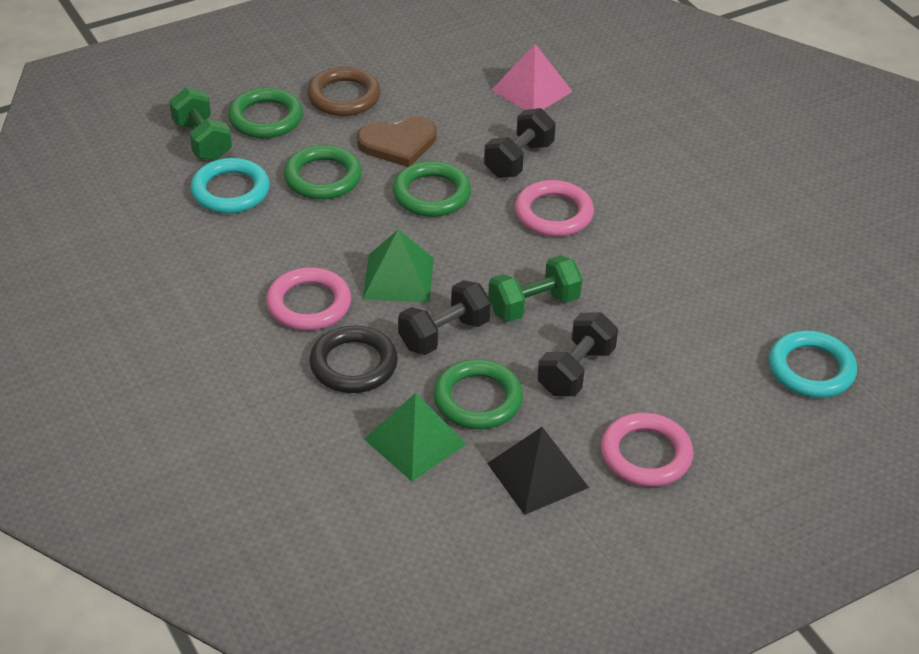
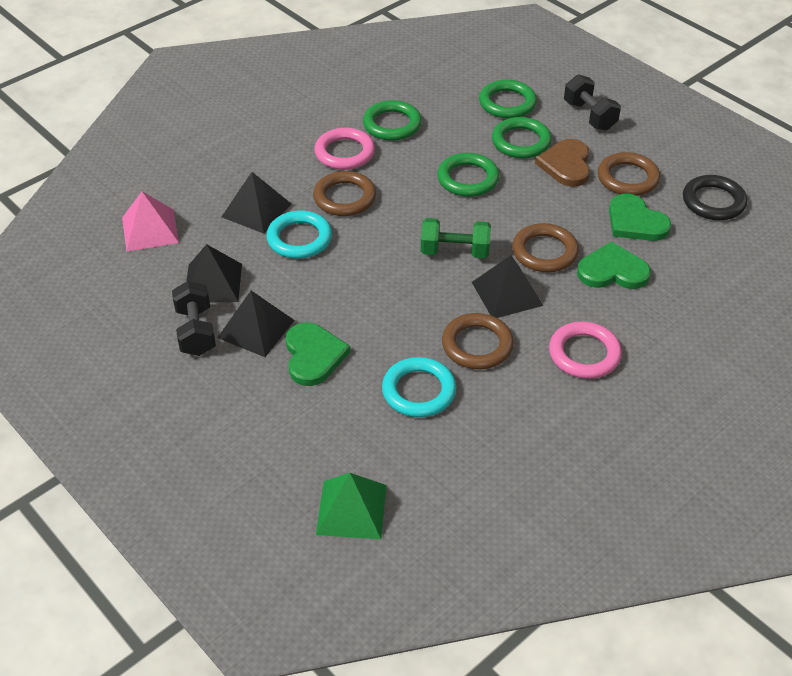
black dumbbell: 3 -> 2
black pyramid: 1 -> 4
brown ring: 1 -> 4
green dumbbell: 2 -> 1
green heart: 0 -> 3
green pyramid: 2 -> 1
pink ring: 3 -> 2

